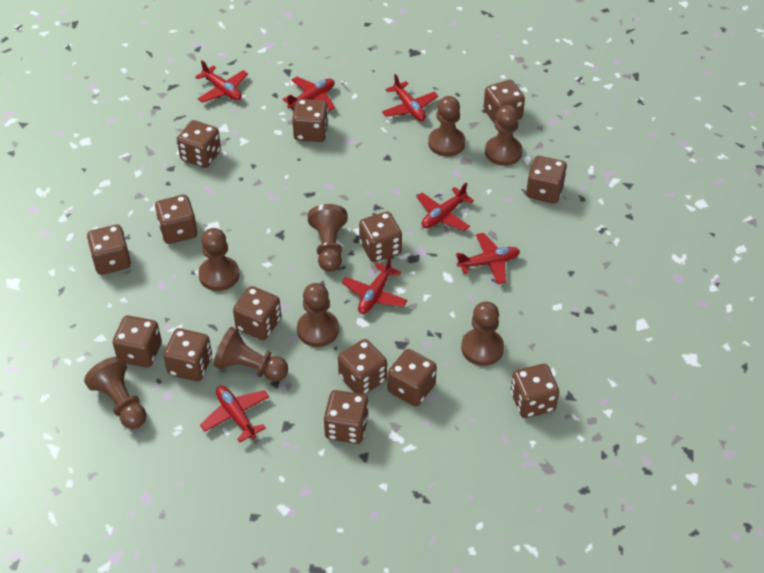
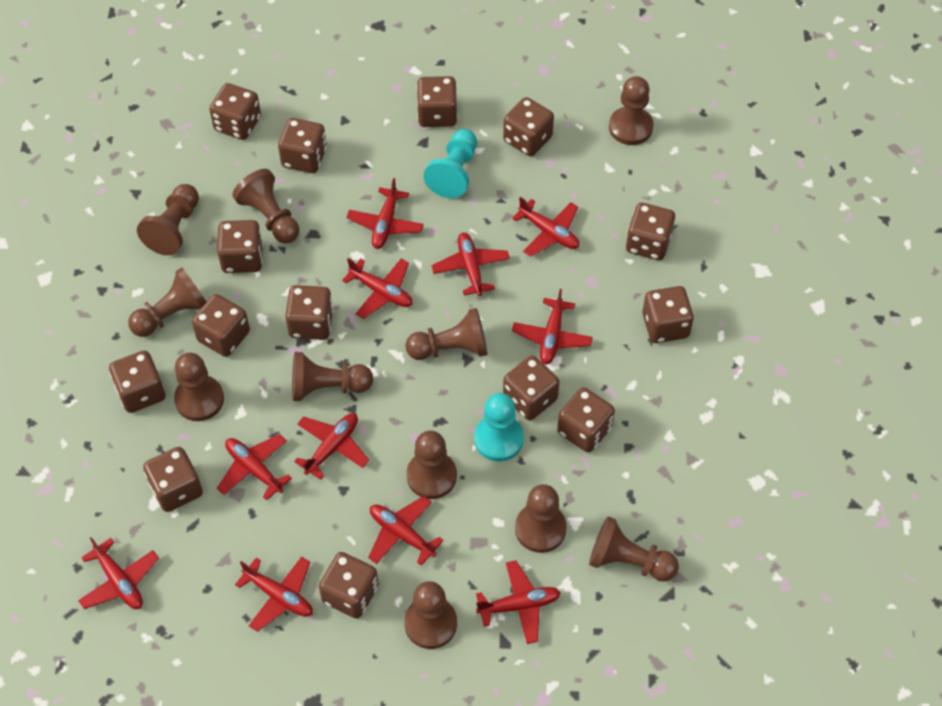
brown pawn: 8 -> 11
red plane: 7 -> 11
turquoise pawn: 0 -> 2

